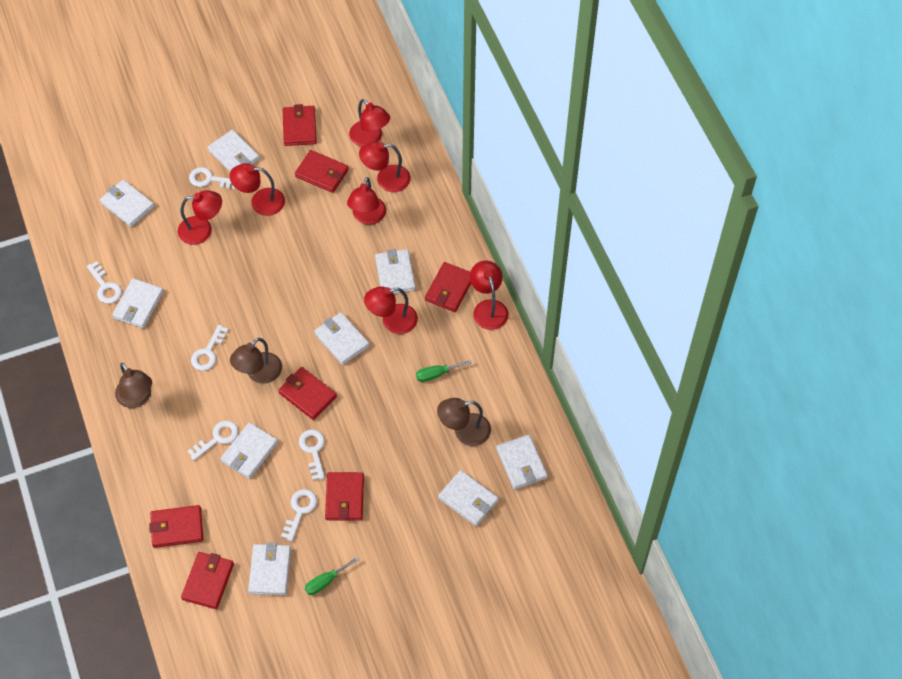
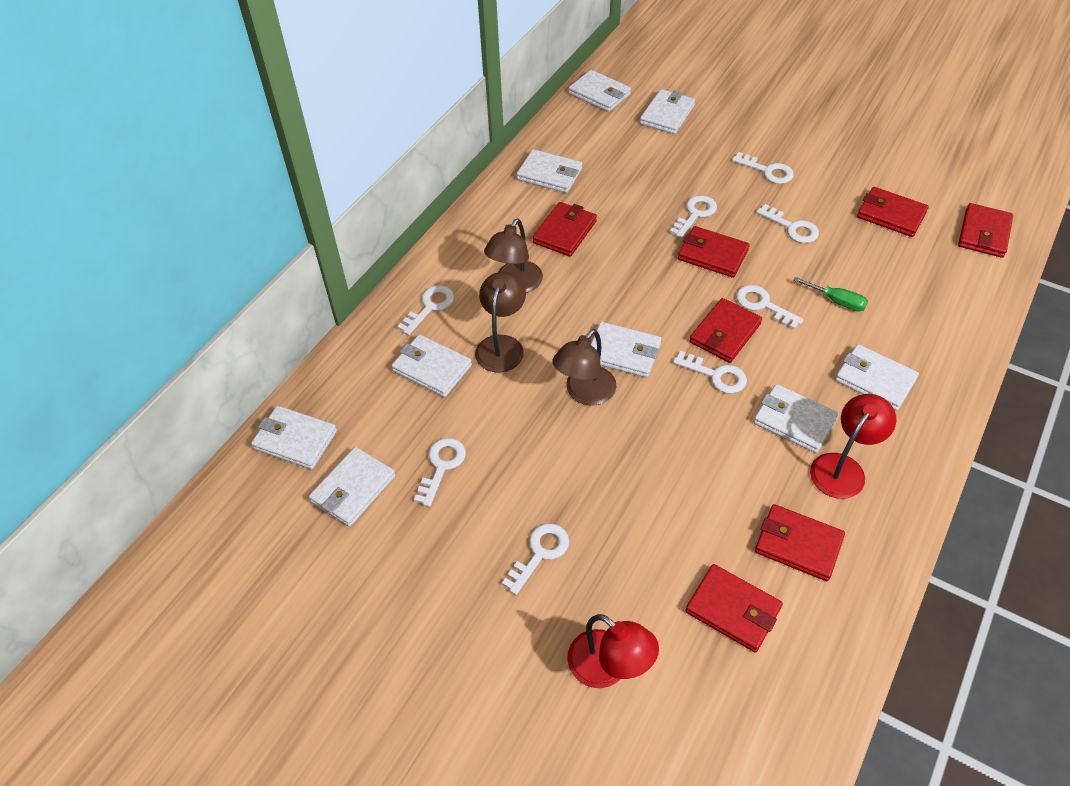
green screwdriver: 2 -> 1
red lamp: 7 -> 2
white key: 6 -> 8

